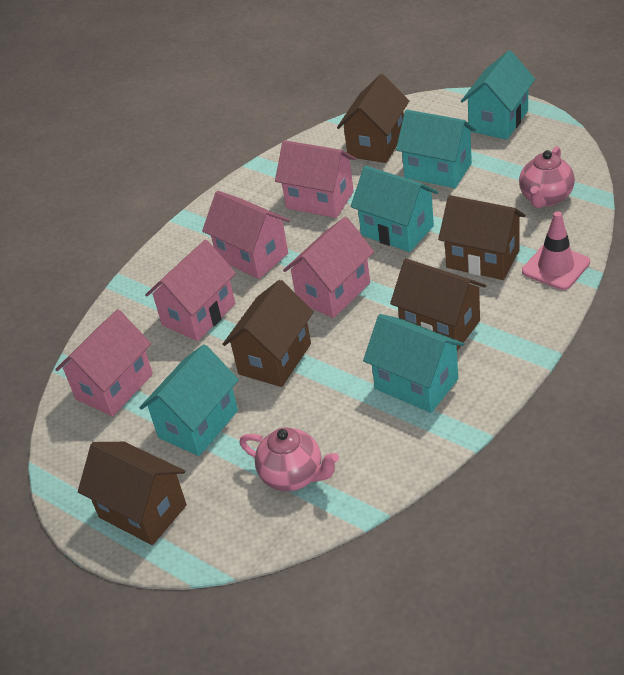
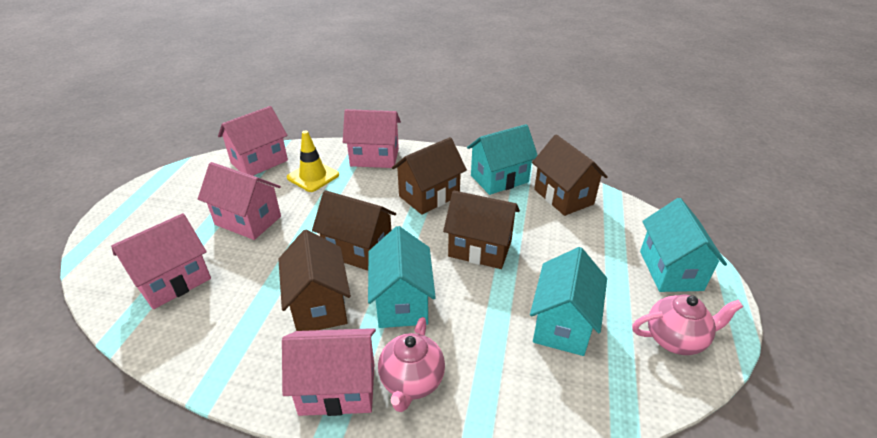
pink traffic cone: 1 -> 0
turquoise house: 5 -> 4
yellow traffic cone: 0 -> 1

